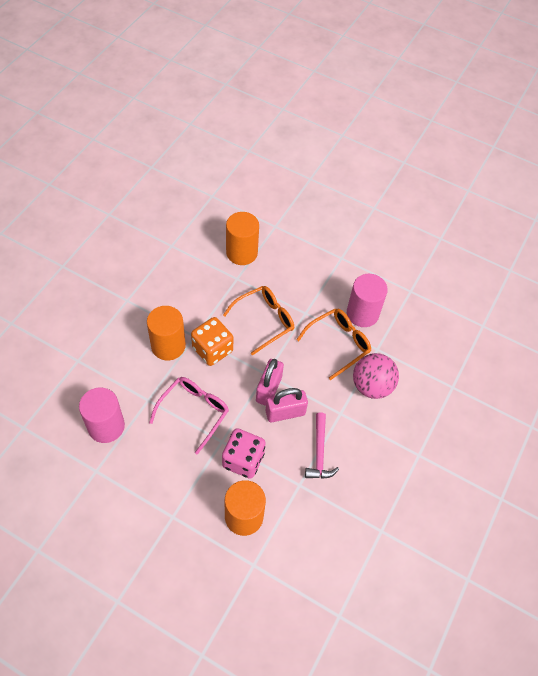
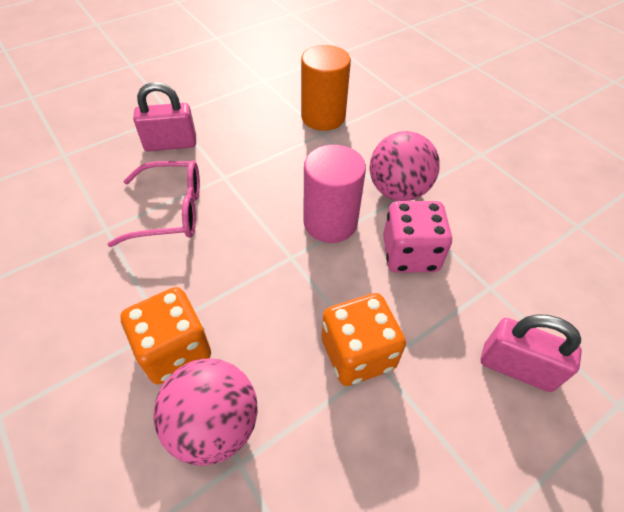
orange cylinder: 3 -> 1
orange dice: 1 -> 2
orange glasses: 2 -> 0
pink ball: 1 -> 2
pink cylinder: 2 -> 1
pink hammer: 1 -> 0

